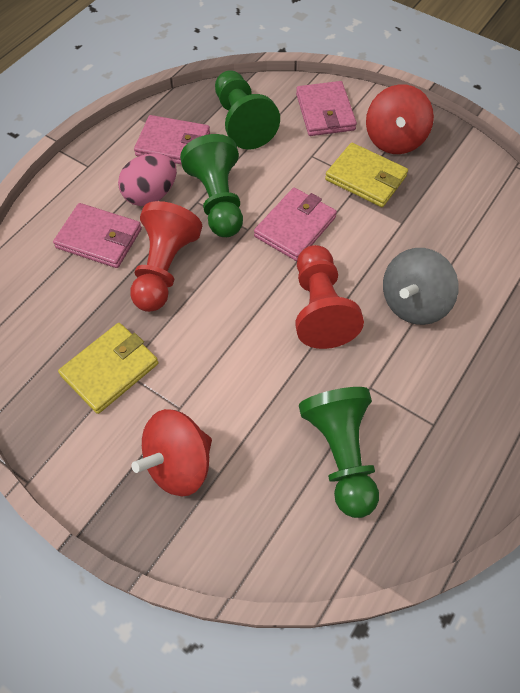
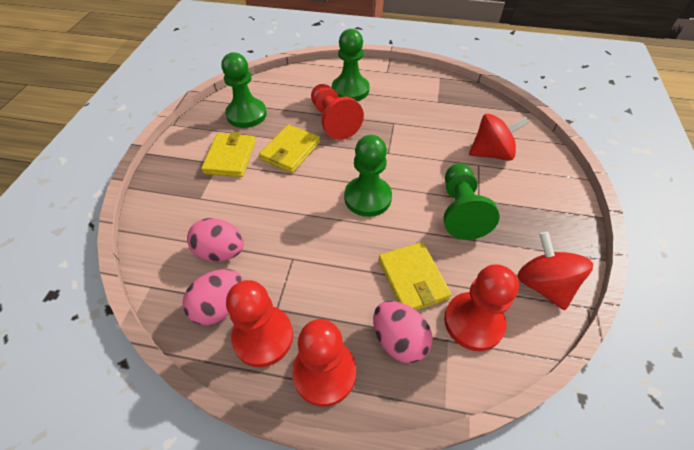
green pawn: 3 -> 4
grey spinning top: 1 -> 0
pink egg: 1 -> 3
pink wallet: 4 -> 0
red pawn: 2 -> 4
yellow wallet: 2 -> 3

